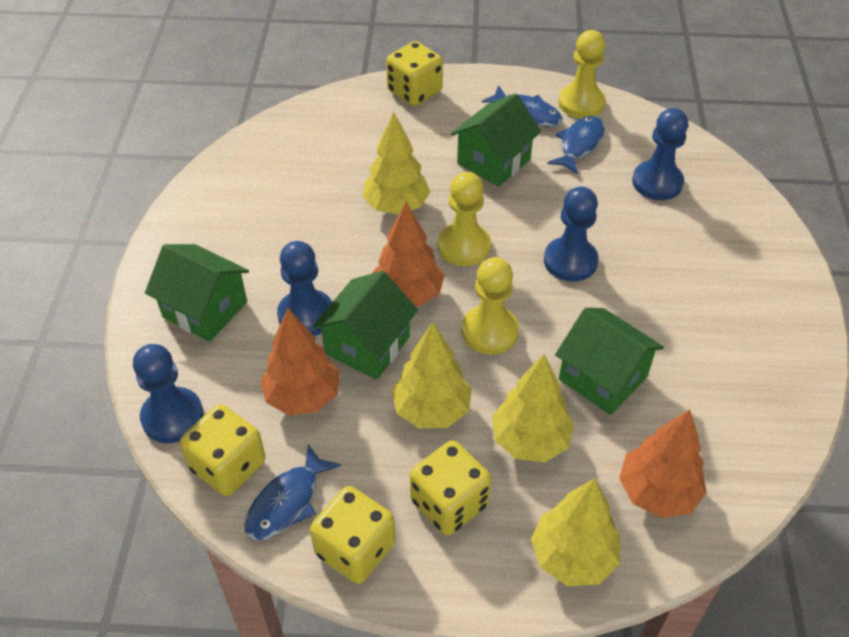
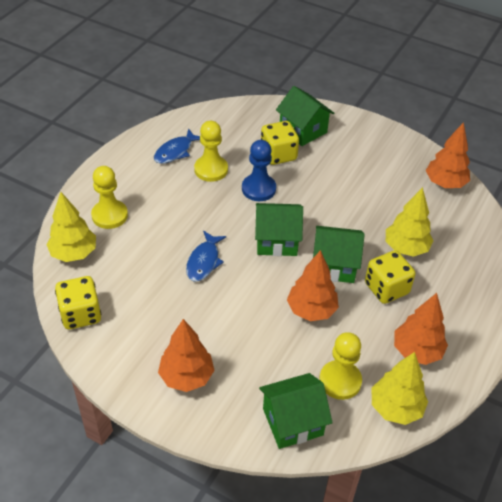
blue fish: 3 -> 2
blue pawn: 4 -> 1
orange tree: 3 -> 4
yellow dice: 4 -> 3
yellow tree: 4 -> 3

